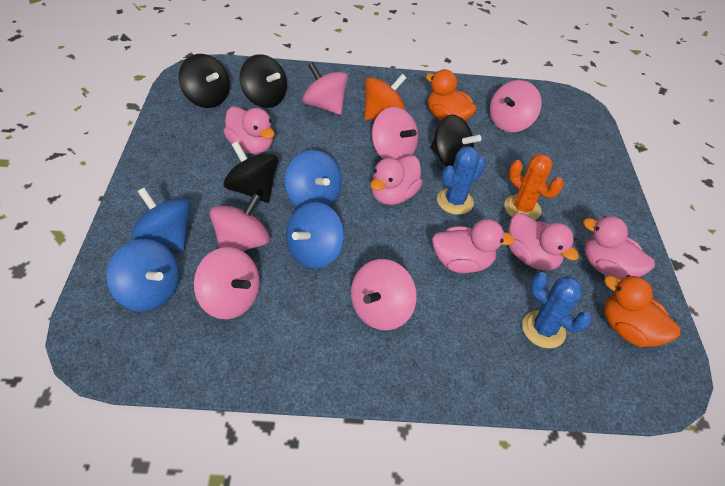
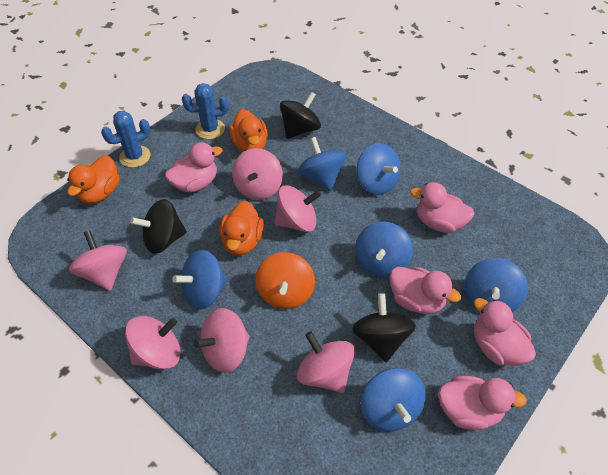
black spinning top: 4 -> 3
blue spinning top: 4 -> 6
orange cactus: 1 -> 0
orange duck: 2 -> 3

